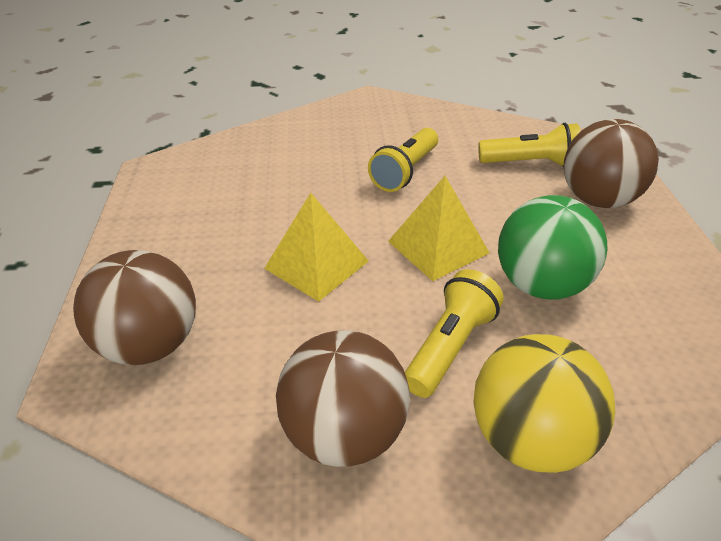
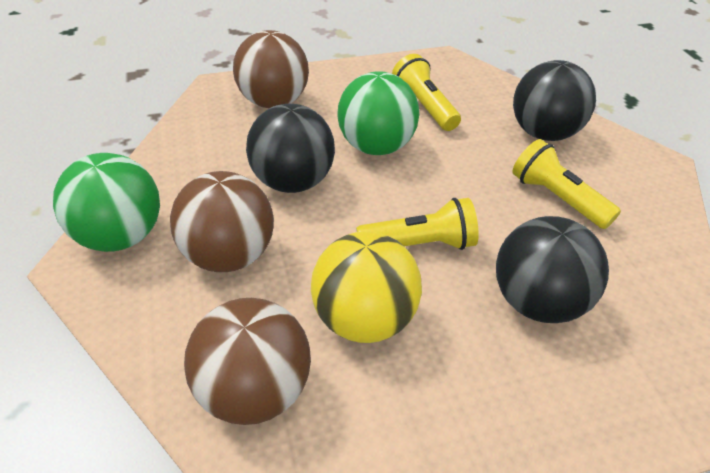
black ball: 0 -> 3
green ball: 1 -> 2
yellow pyramid: 2 -> 0

